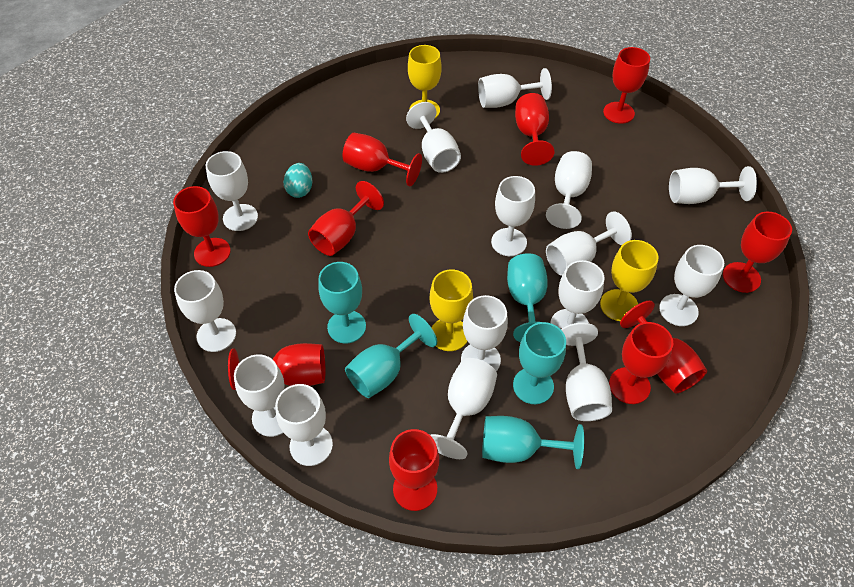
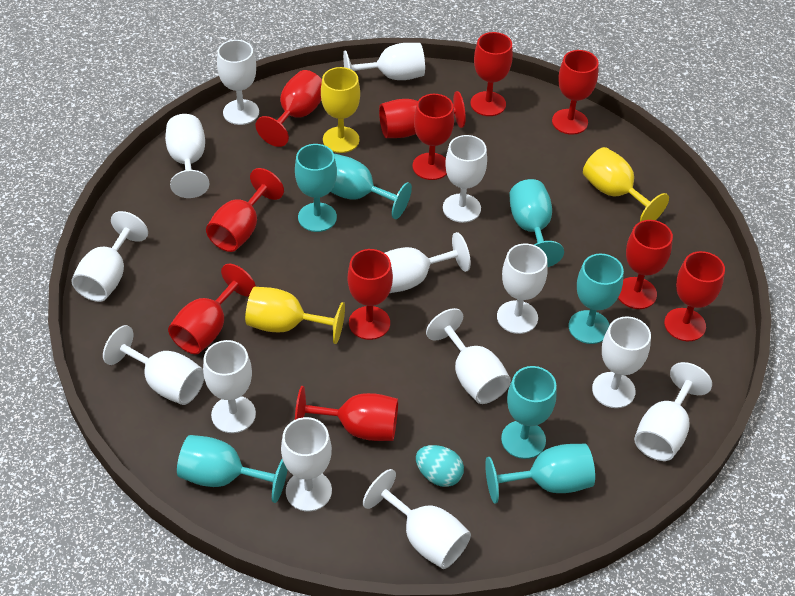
red goblet: 10 -> 11
turquoise goblet: 5 -> 7
white goblet: 15 -> 14

